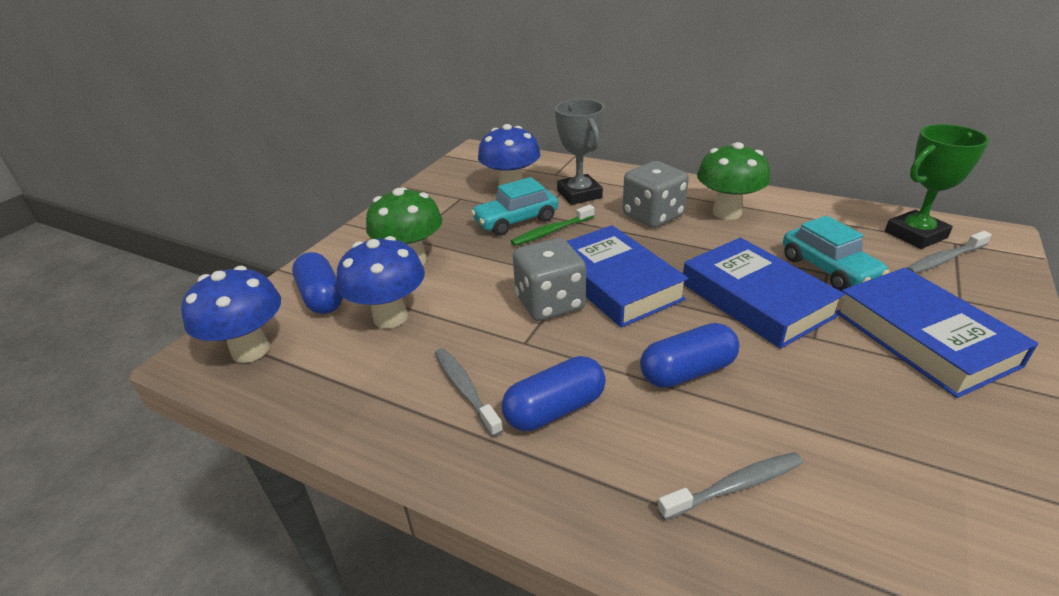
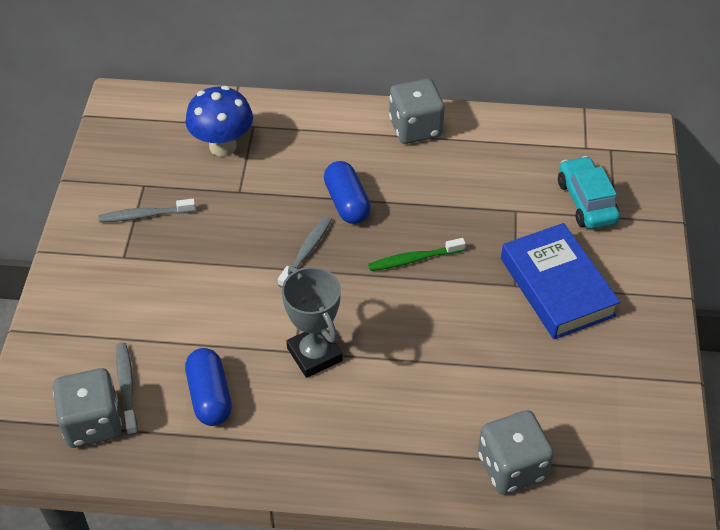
blue book: 3 -> 1
blue capsule: 3 -> 2
blue mushroom: 3 -> 1
green mushroom: 2 -> 0
green trophy: 1 -> 0
grey dice: 2 -> 3
turquoise car: 2 -> 1

